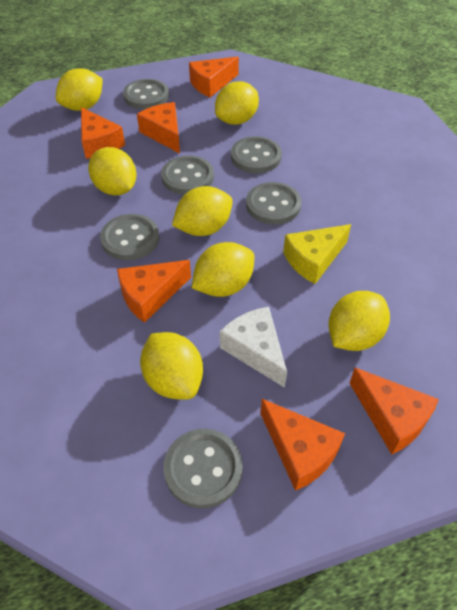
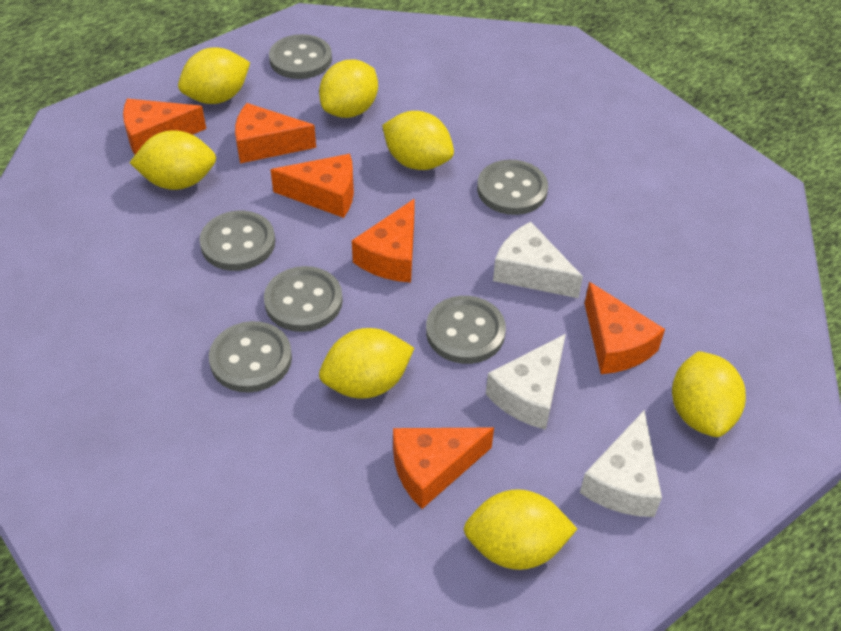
white cheese: 1 -> 3
yellow cheese: 1 -> 0

